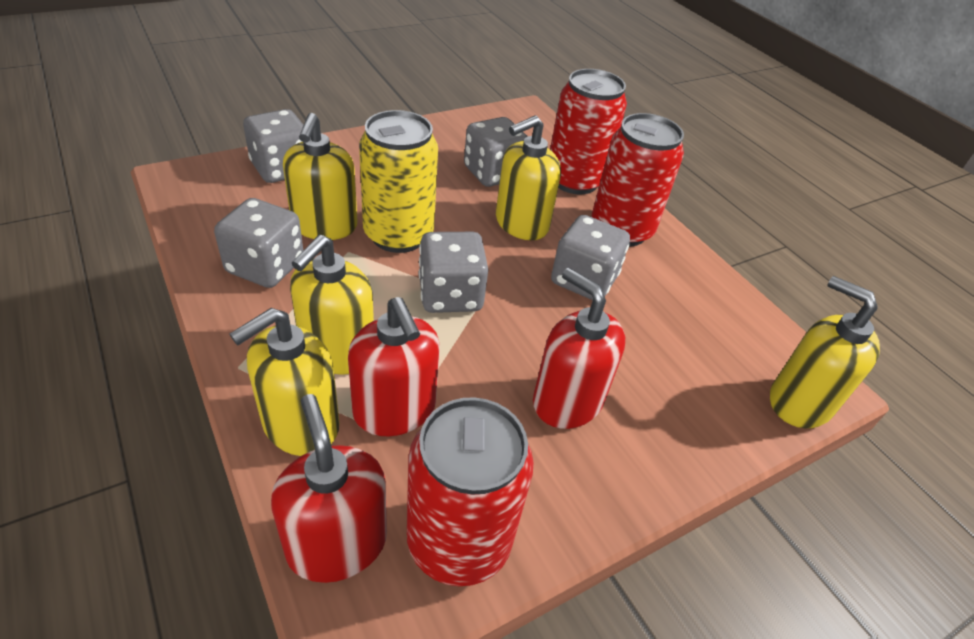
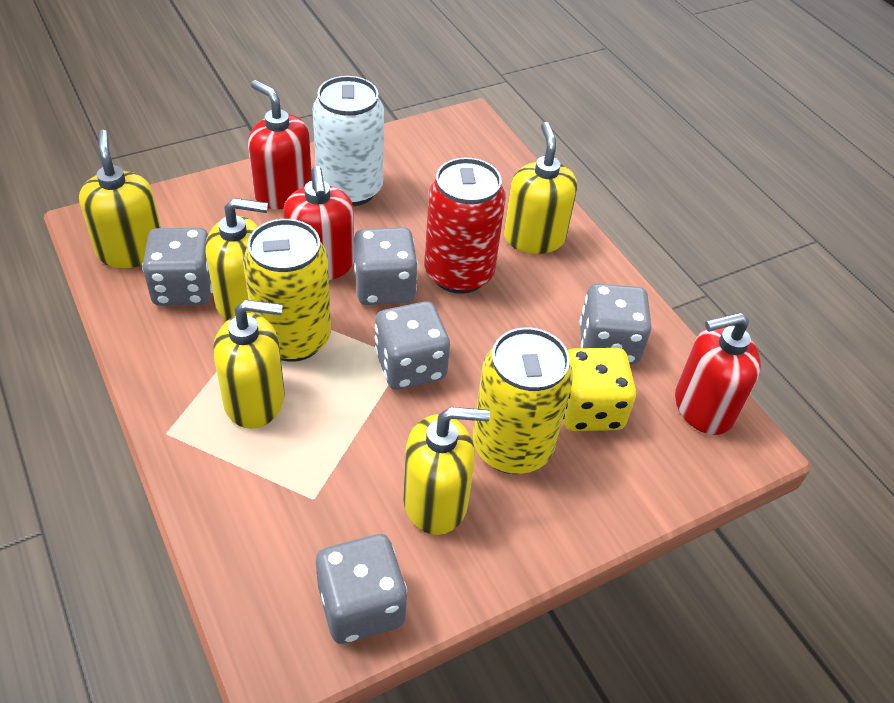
red can: 3 -> 1
white can: 0 -> 1
yellow can: 1 -> 2
yellow dice: 0 -> 1

